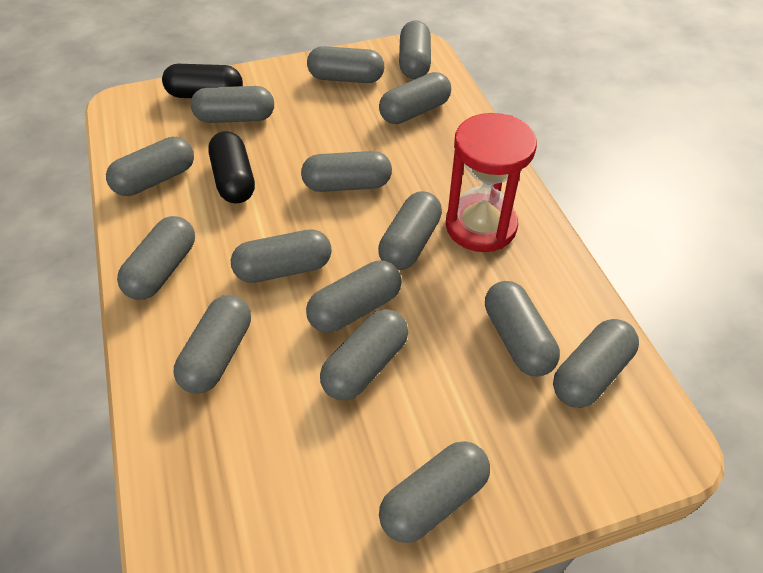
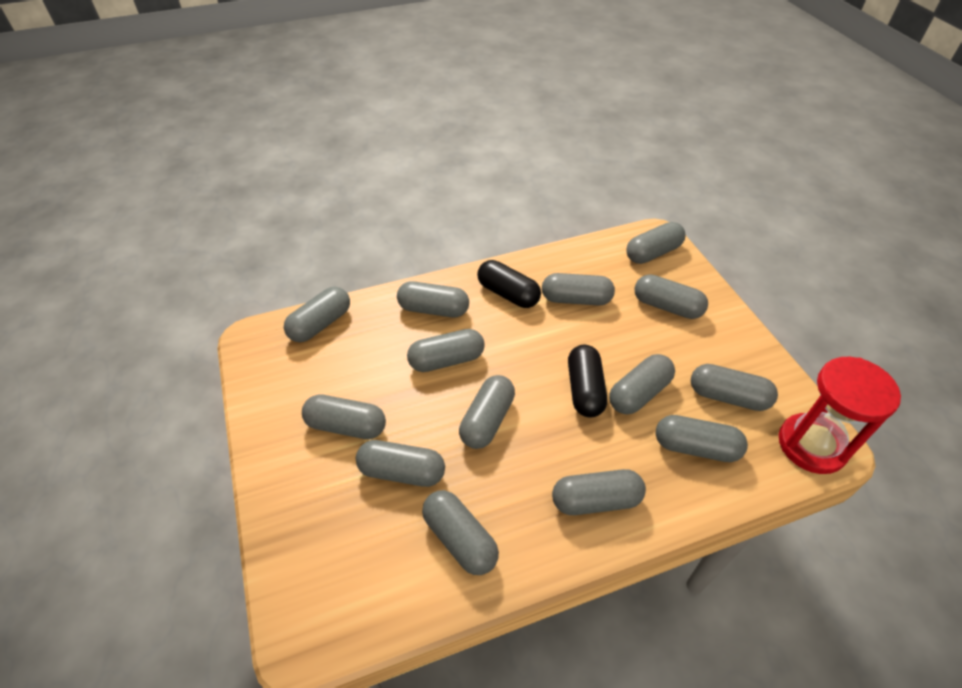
grey capsule: 15 -> 14

